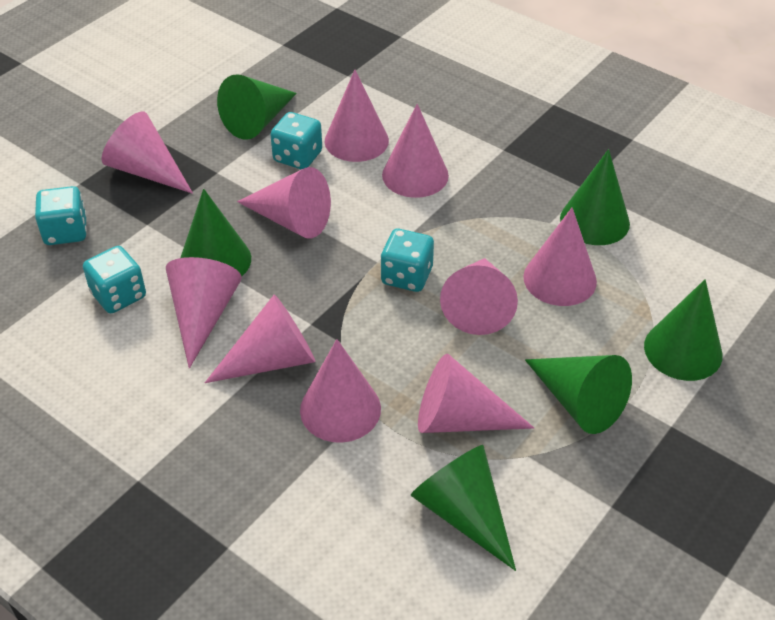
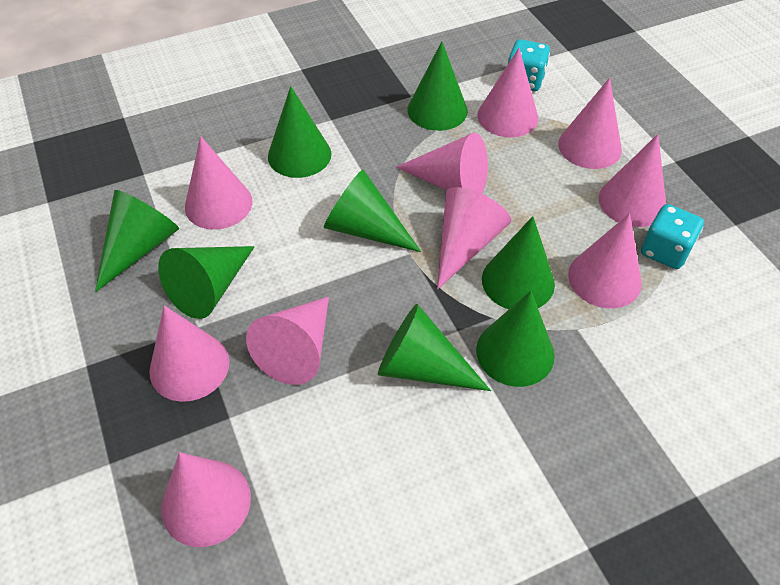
green cone: 6 -> 8
turquoise dice: 4 -> 2

